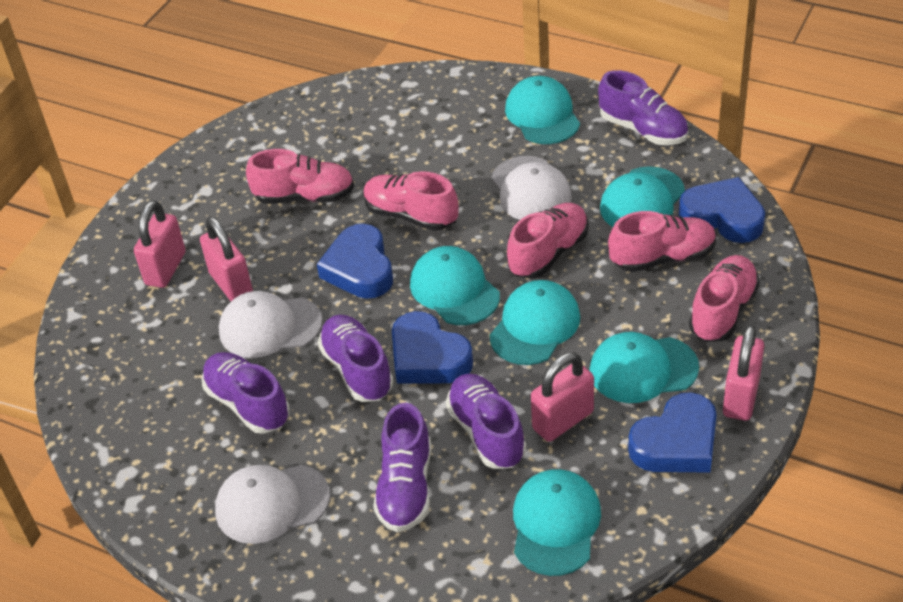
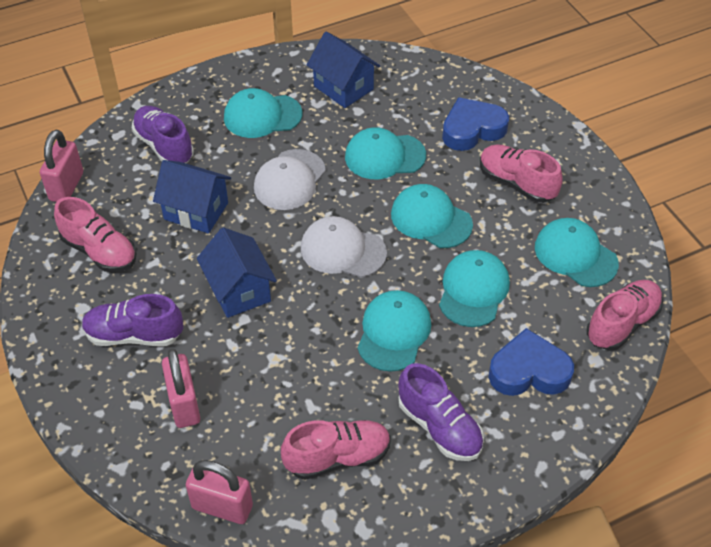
blue heart: 4 -> 2
blue house: 0 -> 3
pink padlock: 4 -> 3
pink shoe: 5 -> 4
purple shoe: 5 -> 3
white cap: 3 -> 2

